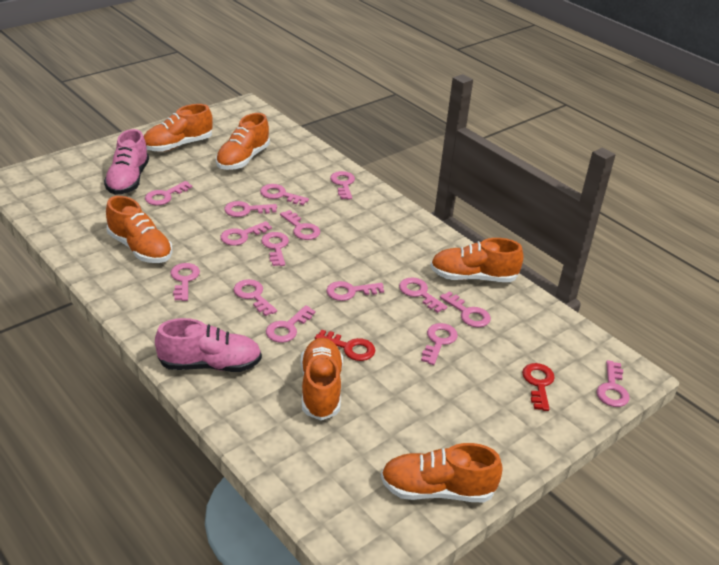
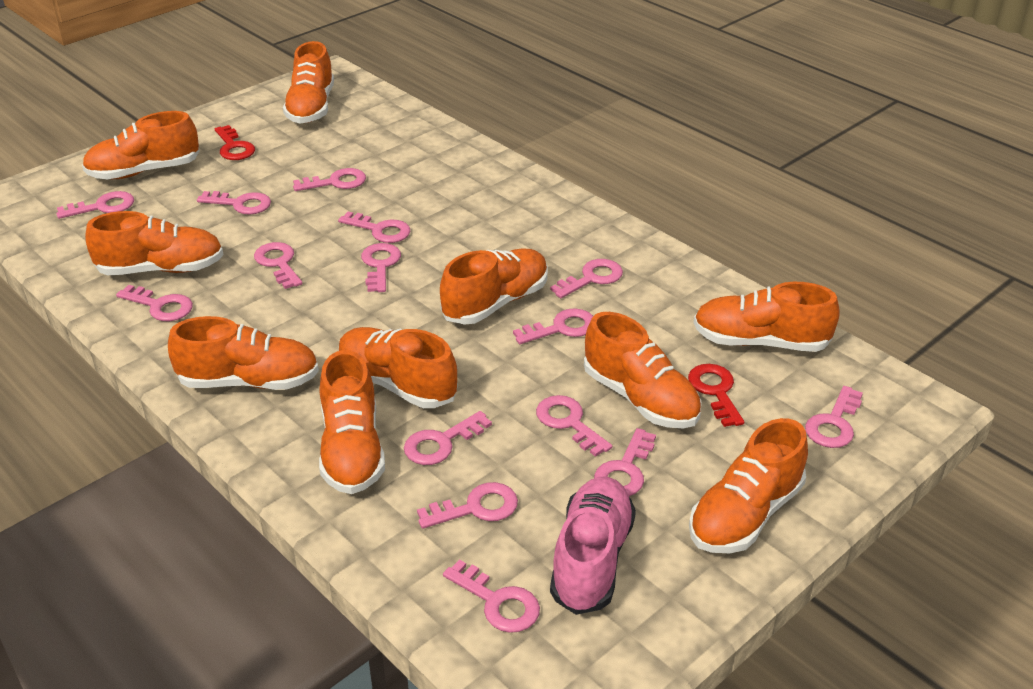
orange shoe: 6 -> 10
pink shoe: 2 -> 1

